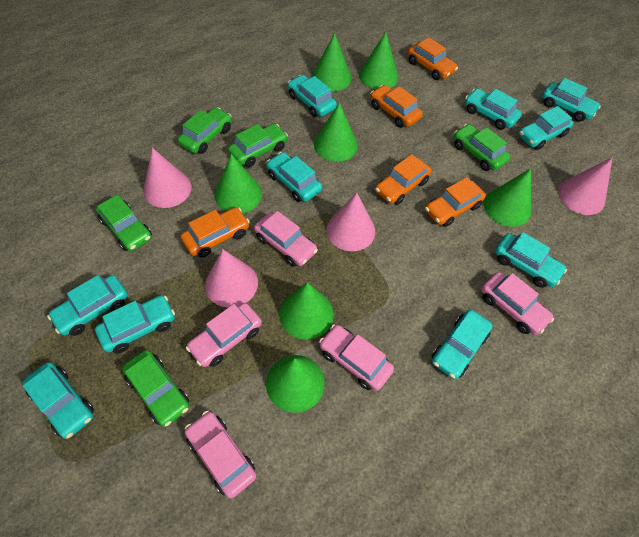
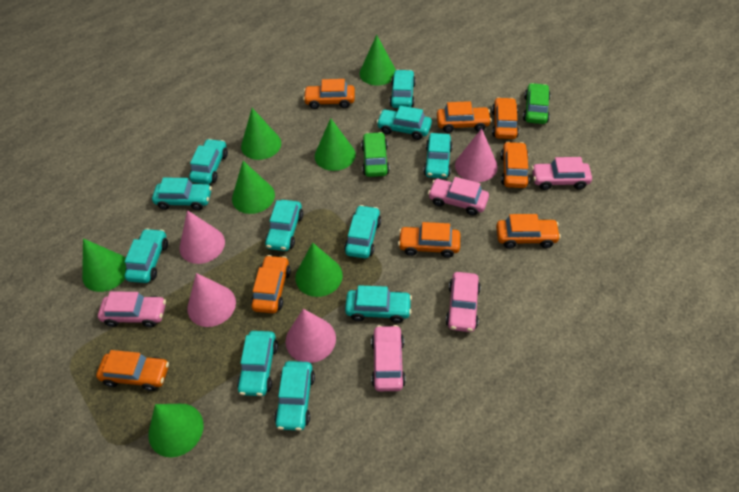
green car: 5 -> 2
orange car: 5 -> 8
turquoise car: 10 -> 11

